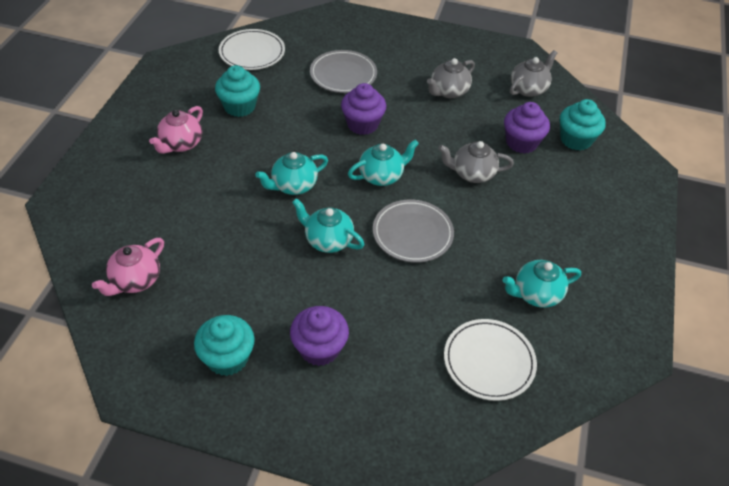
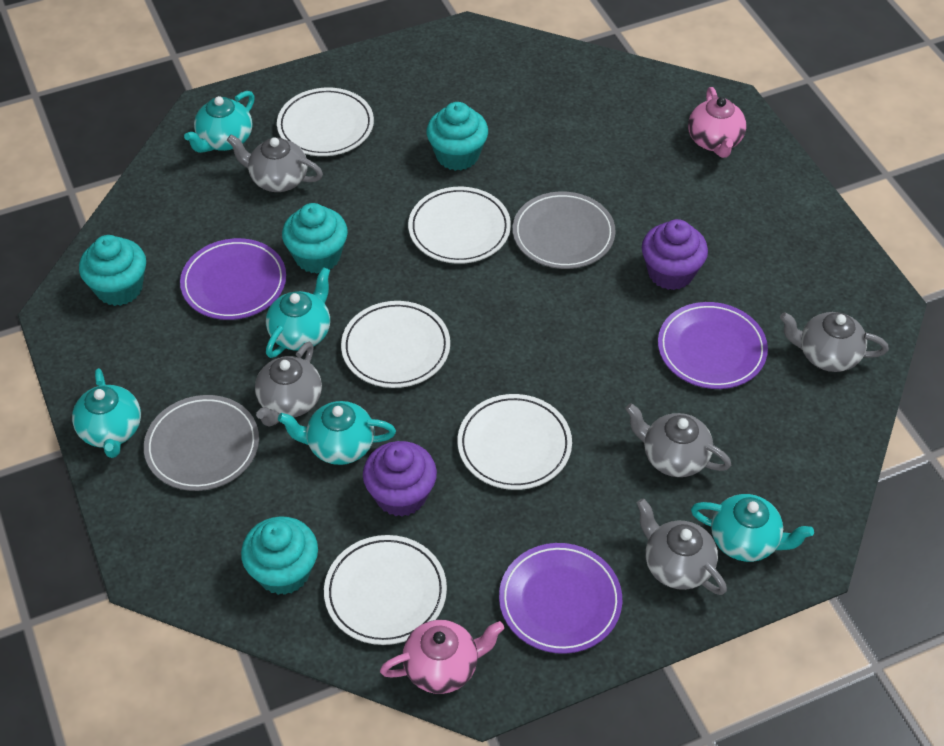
grey teapot: 3 -> 5
purple cupcake: 3 -> 2
purple plate: 0 -> 3
turquoise cupcake: 3 -> 4
turquoise teapot: 4 -> 5
white plate: 2 -> 5

